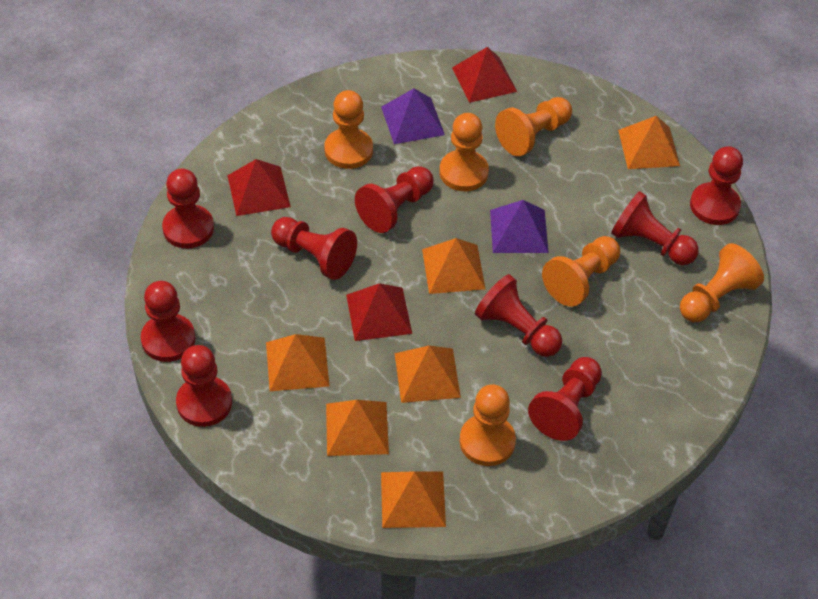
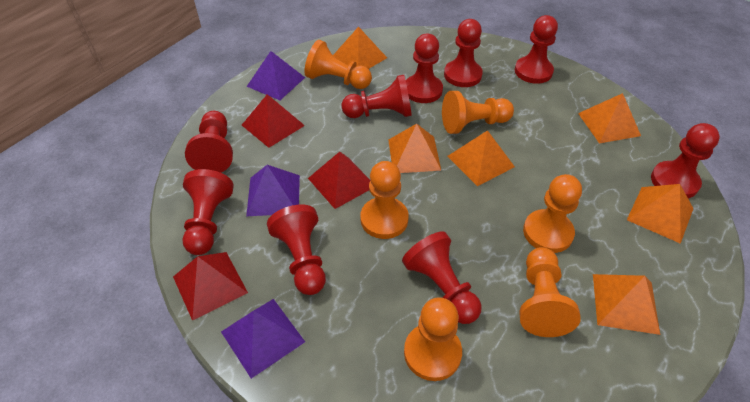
purple pyramid: 2 -> 3

